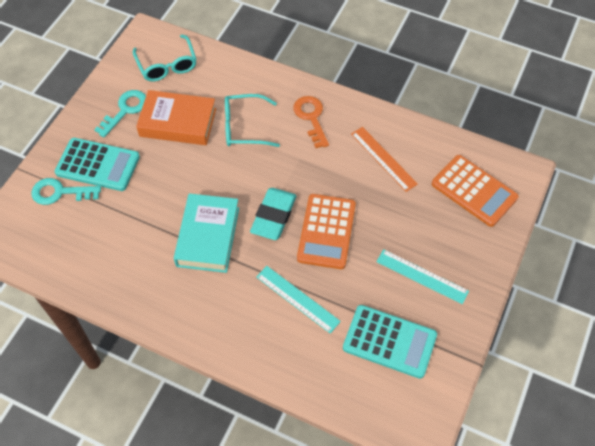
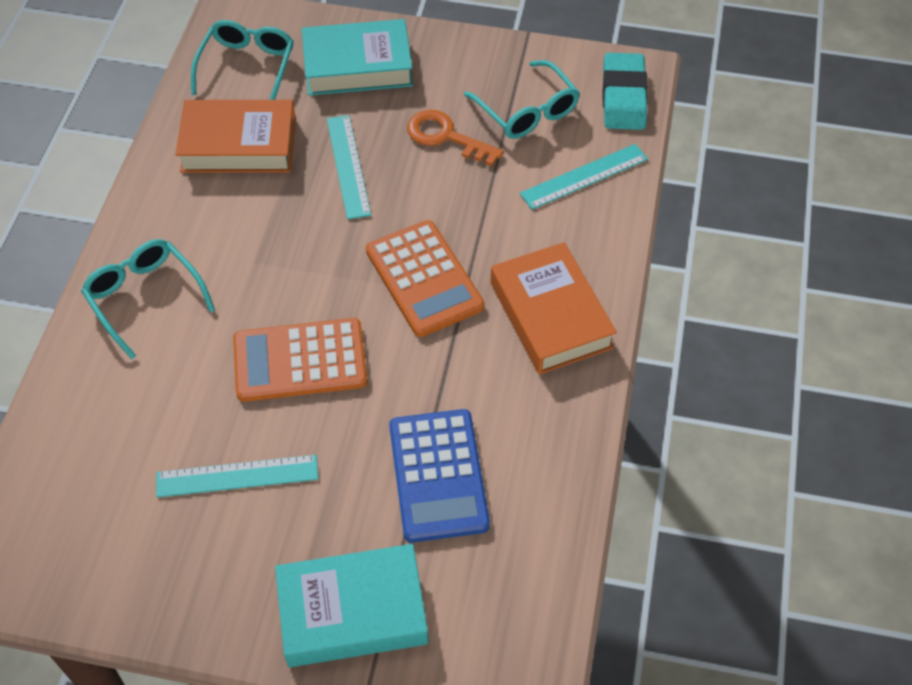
blue calculator: 0 -> 1
orange book: 1 -> 2
orange ruler: 1 -> 0
turquoise book: 1 -> 2
turquoise calculator: 2 -> 0
turquoise glasses: 2 -> 3
turquoise key: 2 -> 0
turquoise ruler: 2 -> 3

